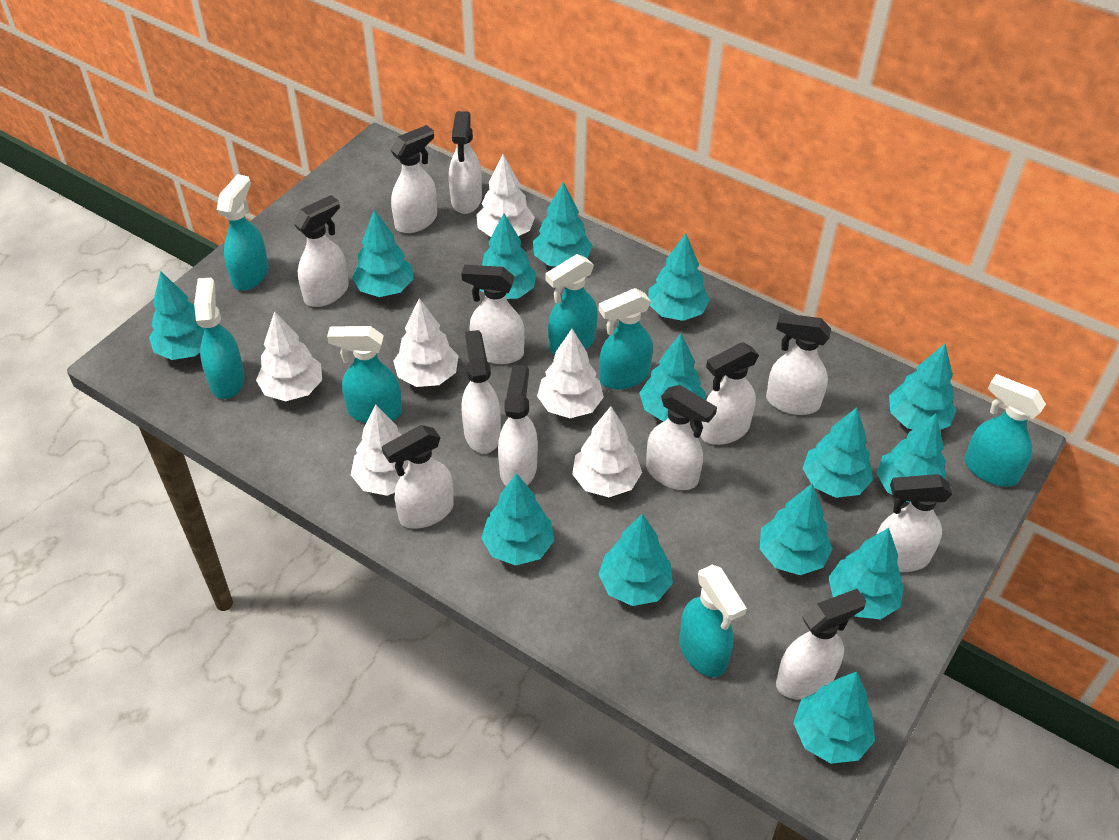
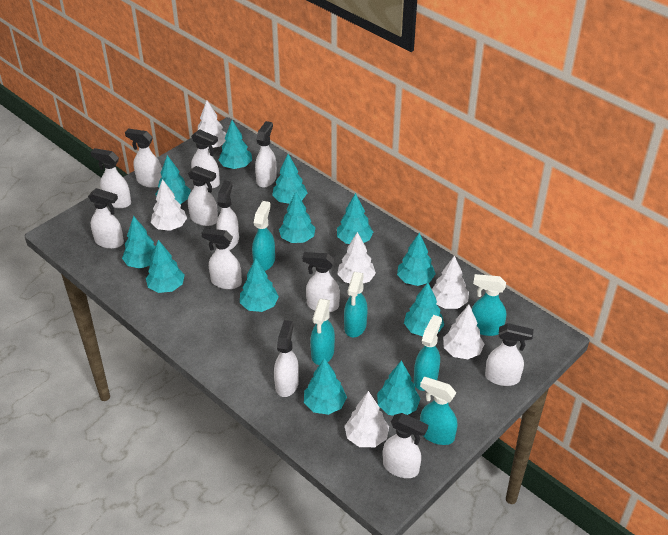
turquoise spray bottle: 7 -> 6
turquoise tree: 14 -> 12

